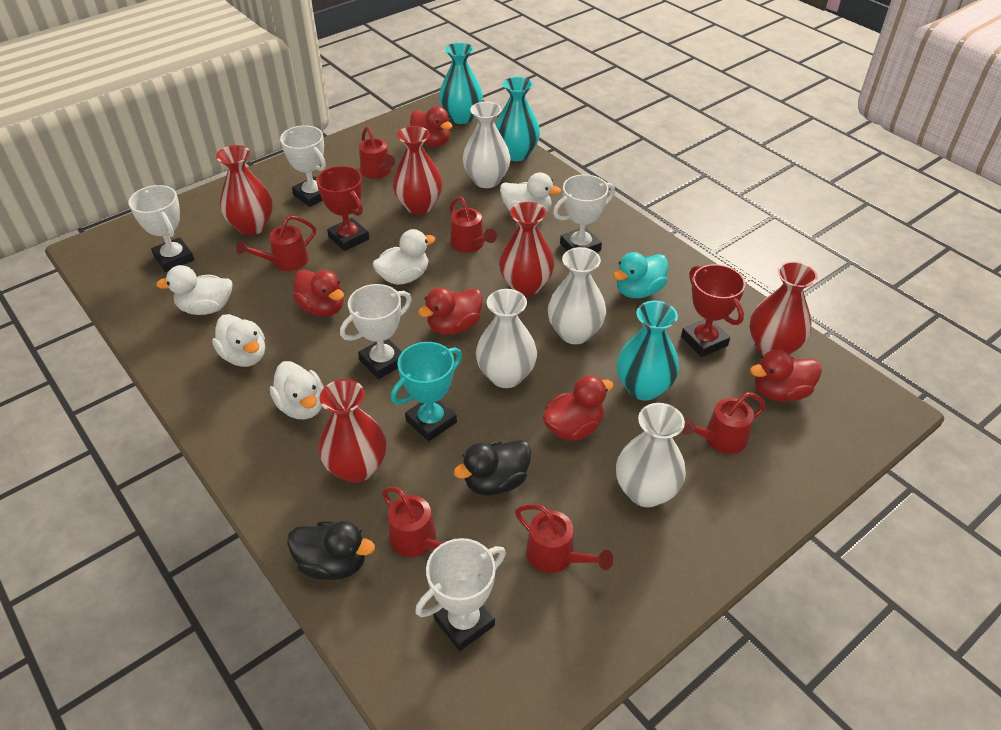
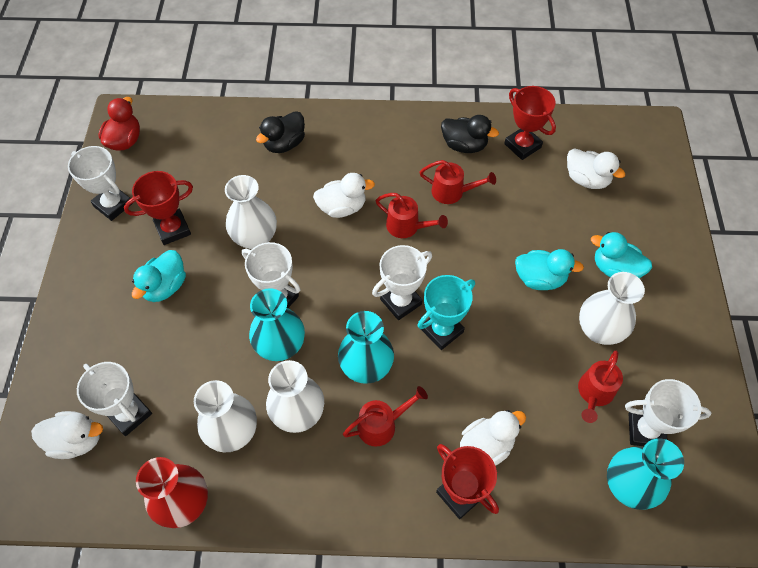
red duck: 5 -> 1
red trophy: 2 -> 3
red vase: 5 -> 1
red watering can: 6 -> 4
turquoise duck: 1 -> 3
white duck: 5 -> 4

